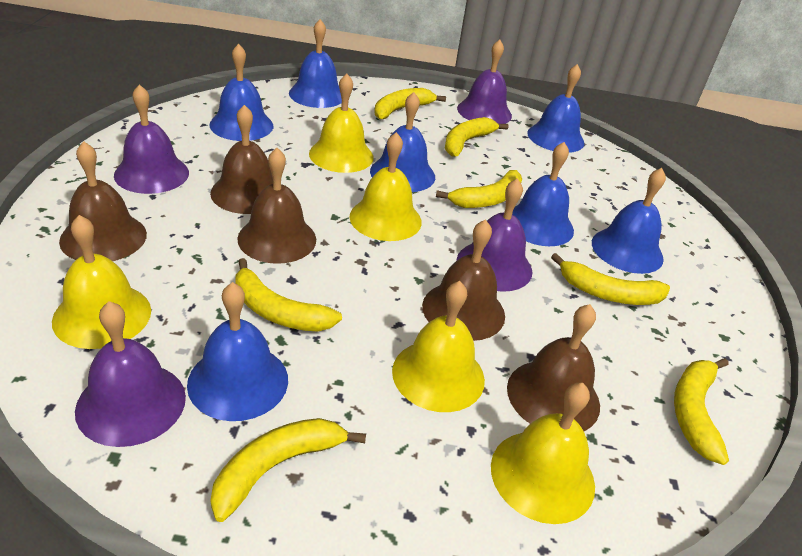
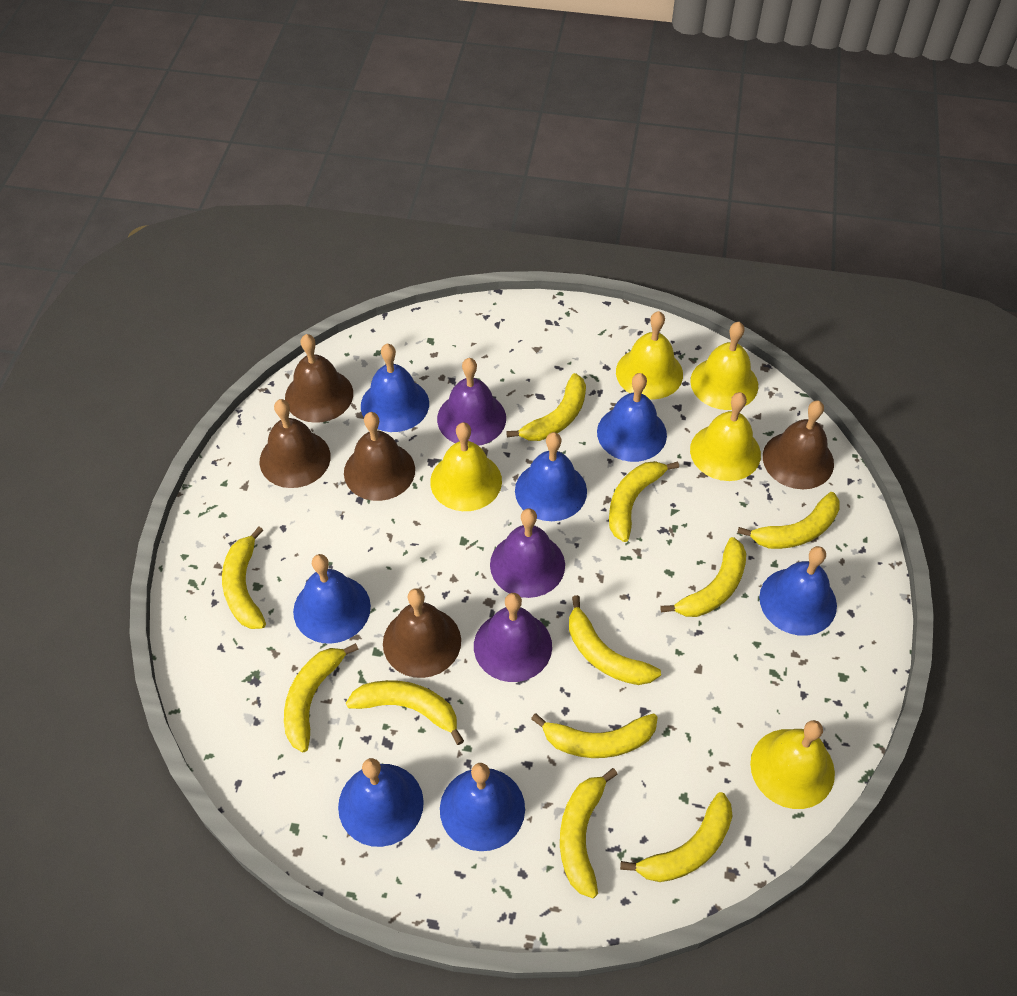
purple bell: 4 -> 3
yellow banana: 7 -> 11

